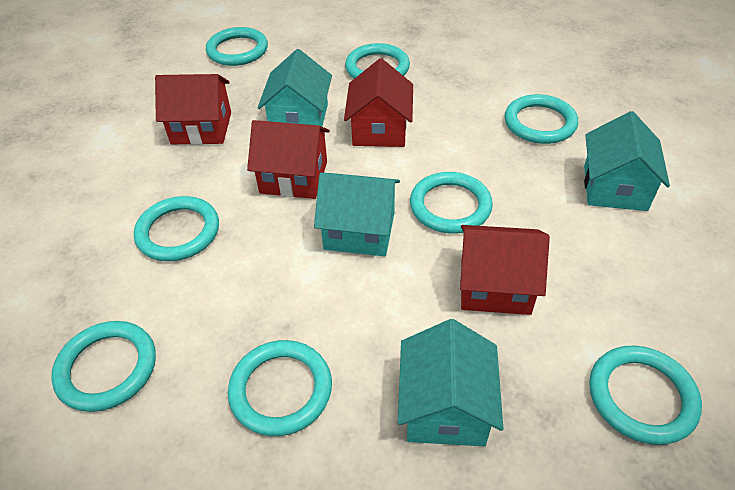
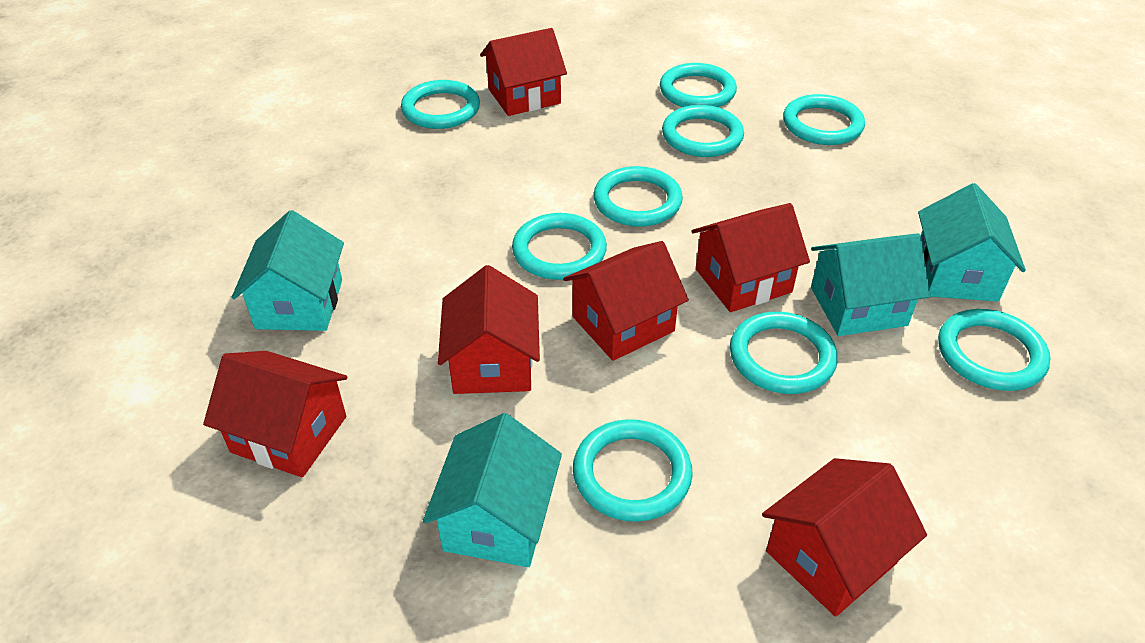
red house: 4 -> 6
turquoise ring: 8 -> 9

